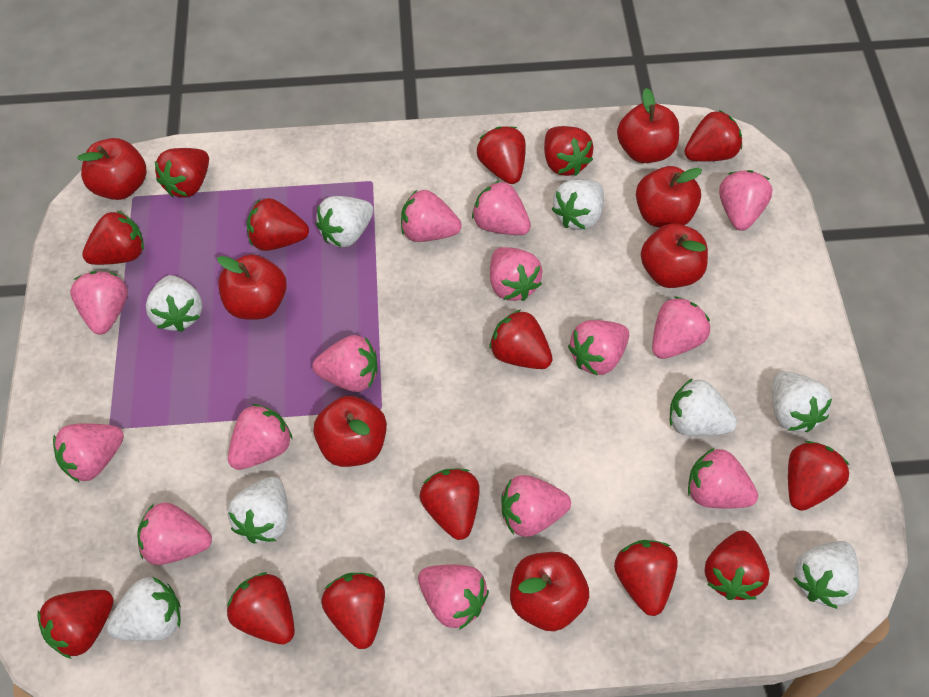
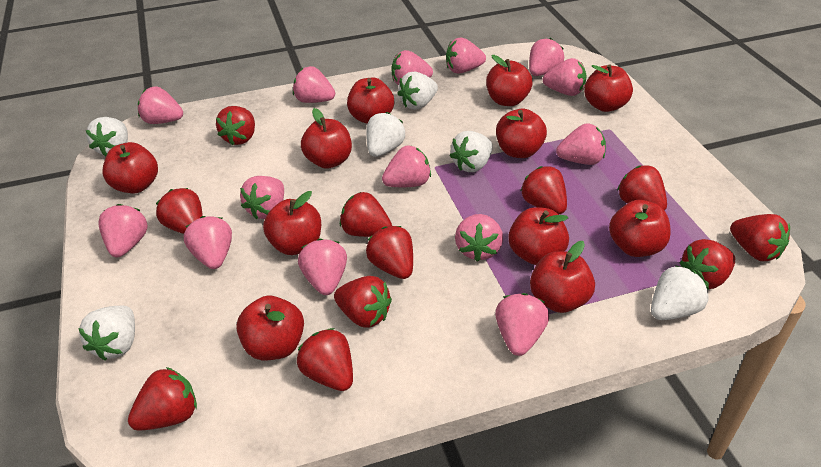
red apple: 7 -> 11
red strawberry: 14 -> 11
white strawberry: 8 -> 6

